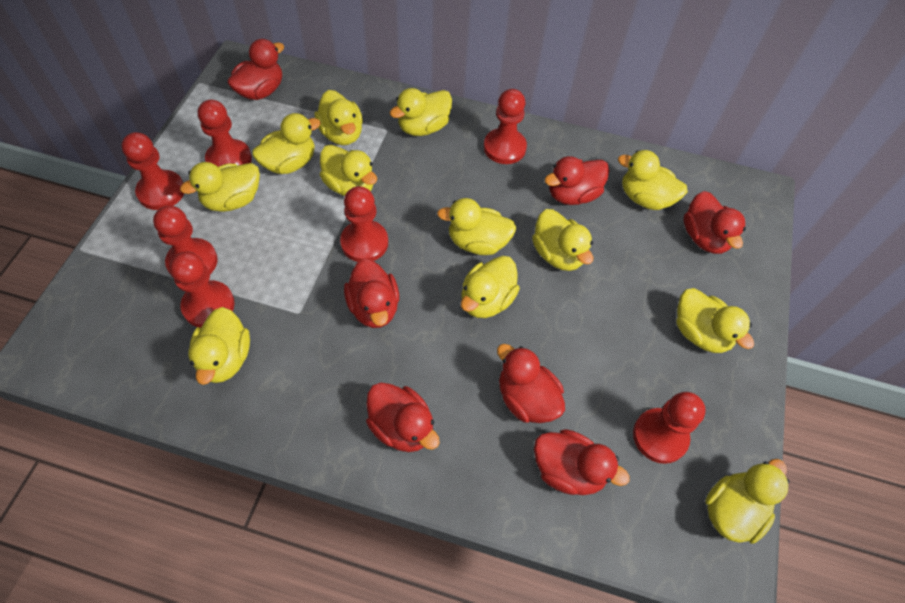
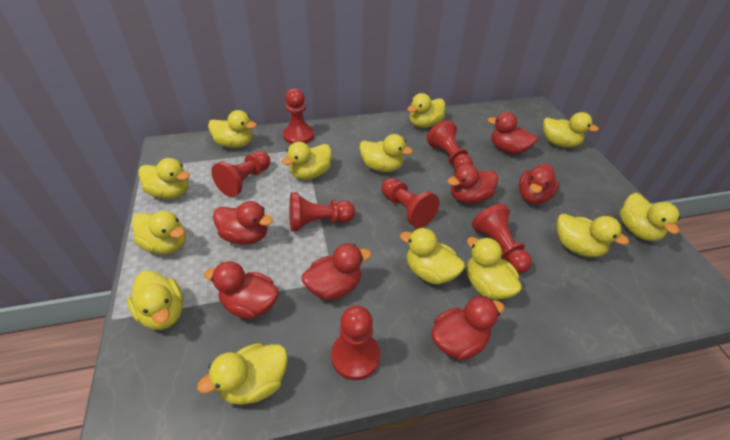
yellow duck: 12 -> 13

